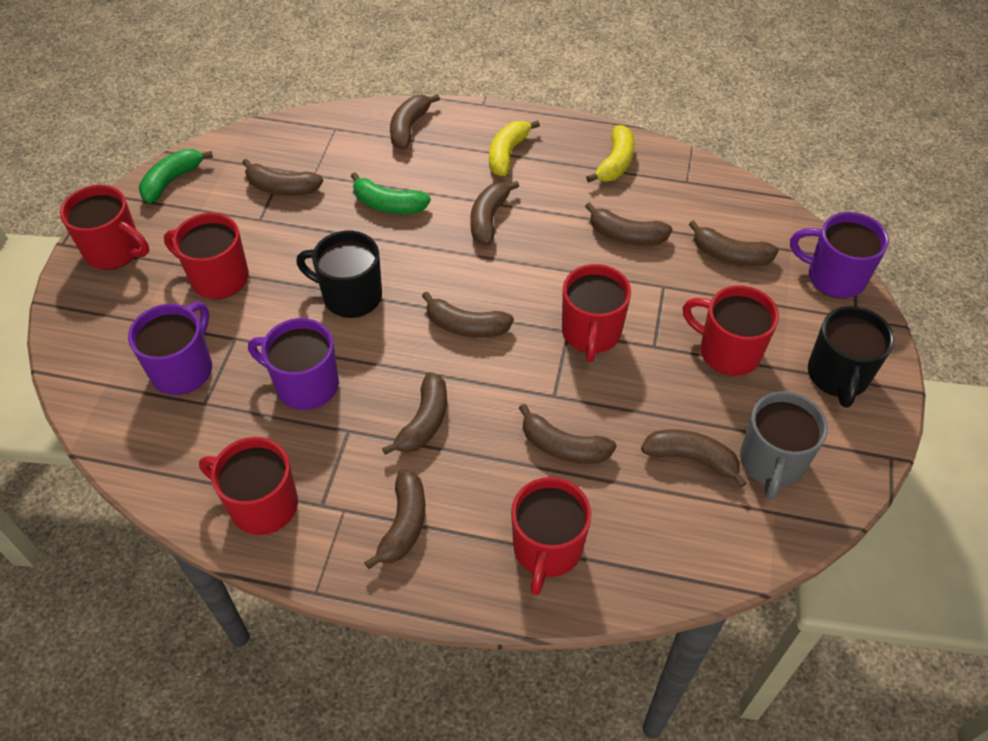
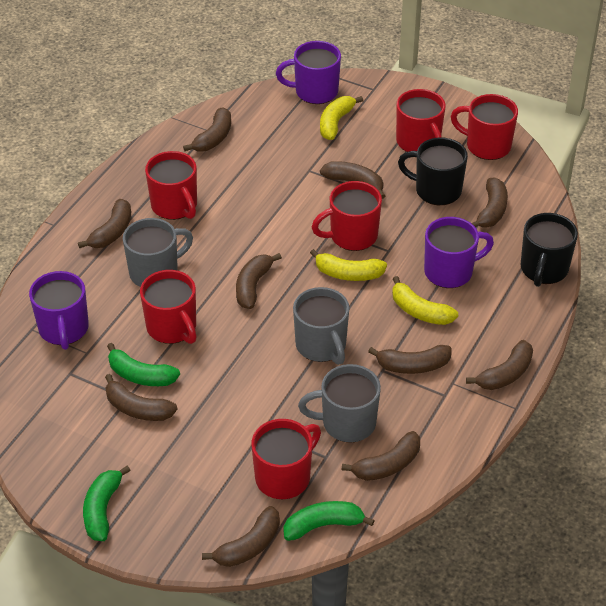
green banana: 2 -> 3
grey mug: 1 -> 3
yellow banana: 2 -> 3

